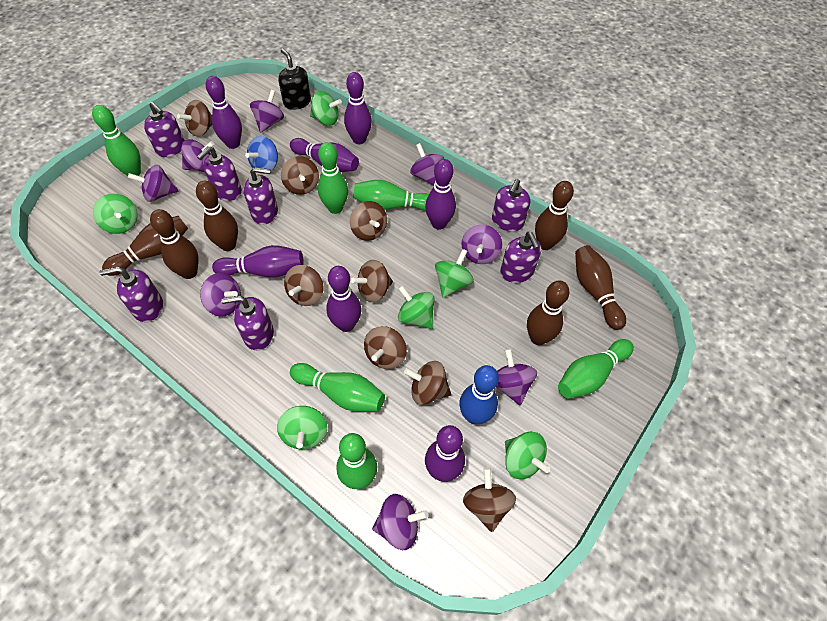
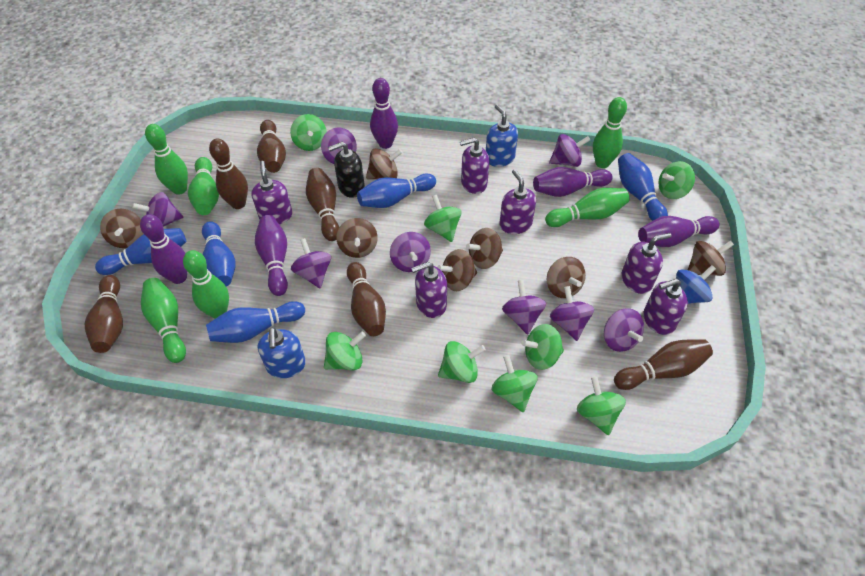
blue bowling pin: 1 -> 5
blue soap dispenser: 0 -> 2
brown spinning top: 8 -> 7
green spinning top: 6 -> 8
purple bowling pin: 7 -> 5
purple soap dispenser: 7 -> 6

